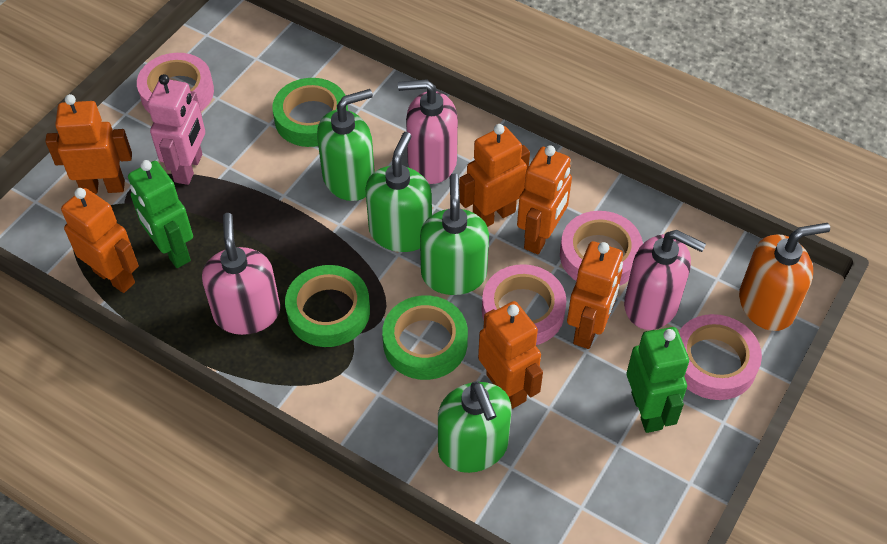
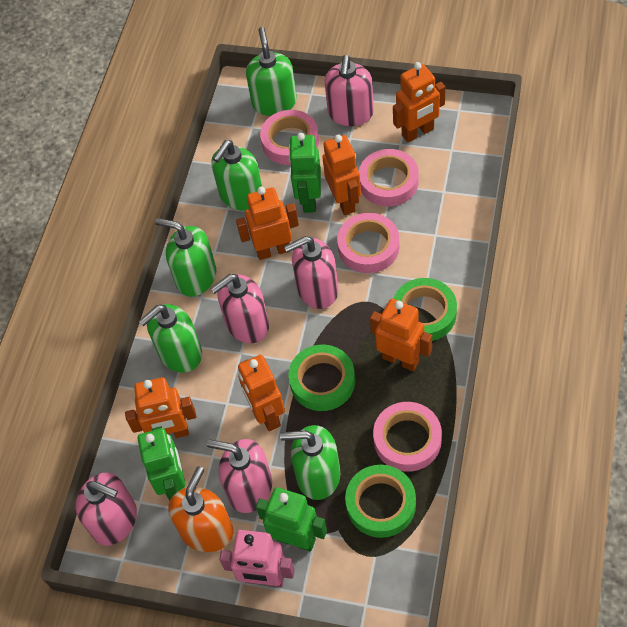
green robot: 2 -> 3
green soap dispenser: 4 -> 5
pink soap dispenser: 3 -> 5

